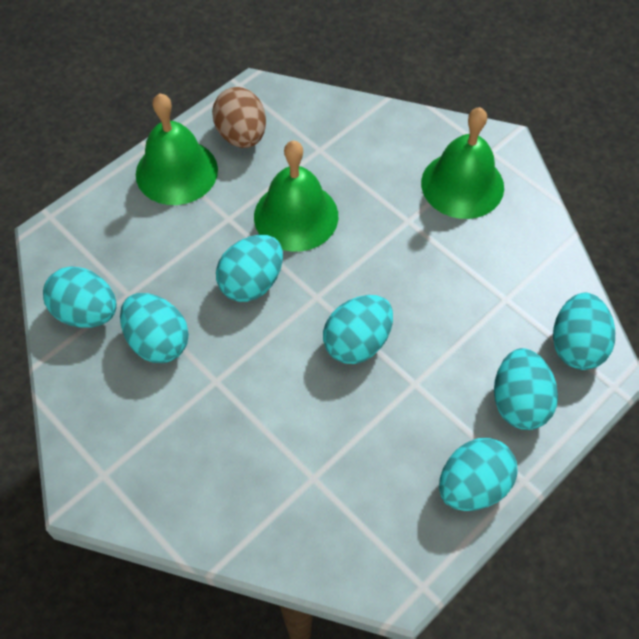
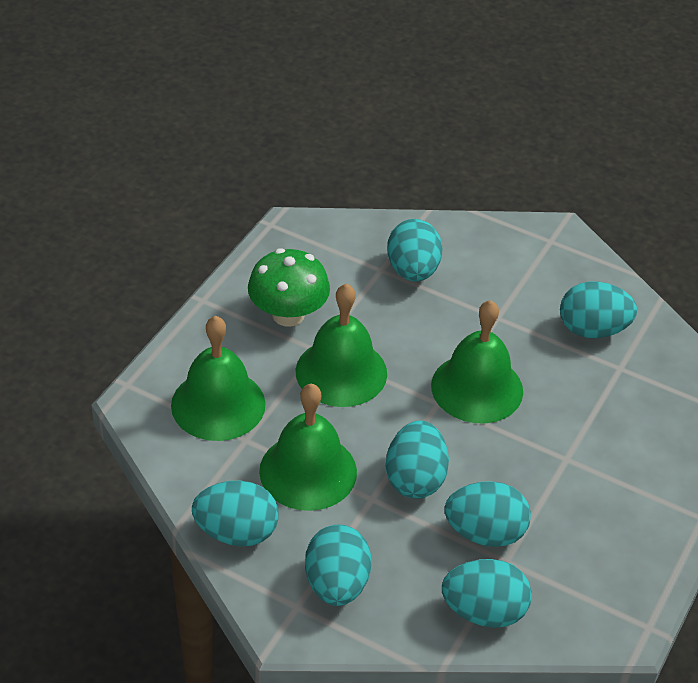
brown egg: 1 -> 0
green bell: 3 -> 4
green mushroom: 0 -> 1

